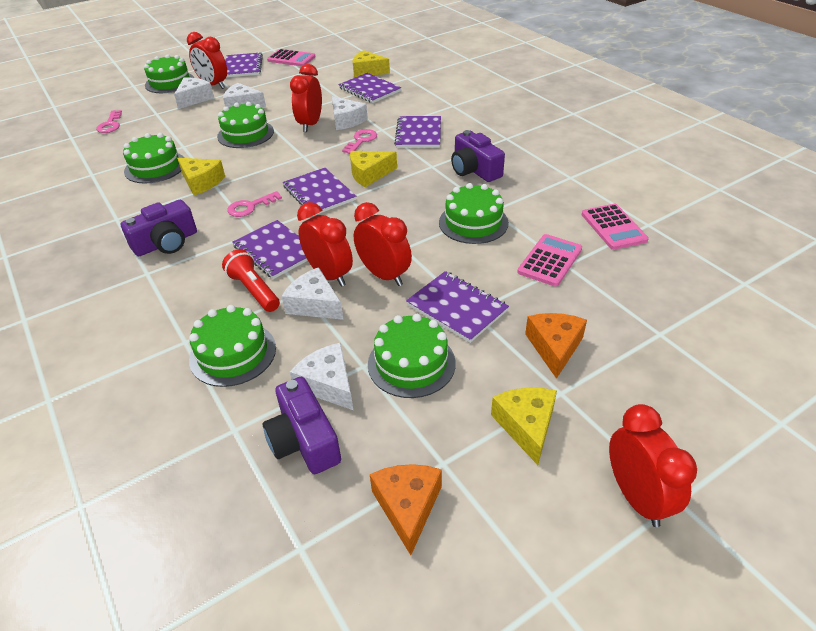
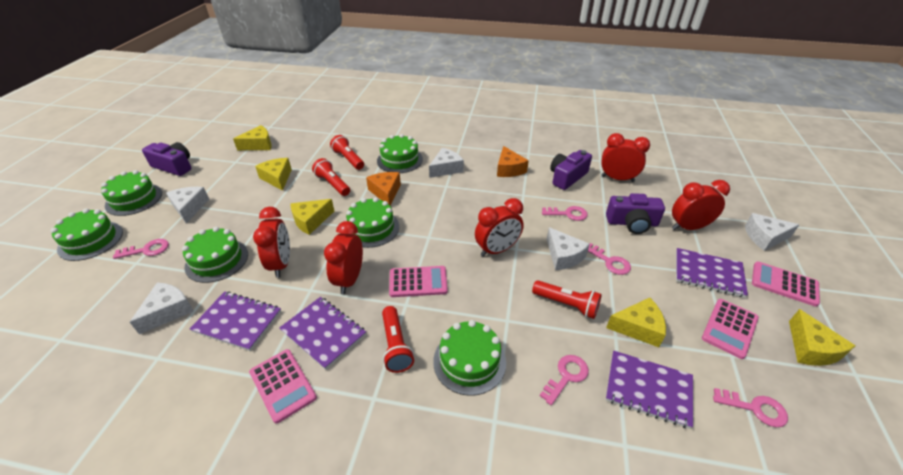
pink calculator: 3 -> 4
pink key: 3 -> 5
purple notebook: 6 -> 4
red flashlight: 1 -> 4
yellow cheese: 4 -> 5

